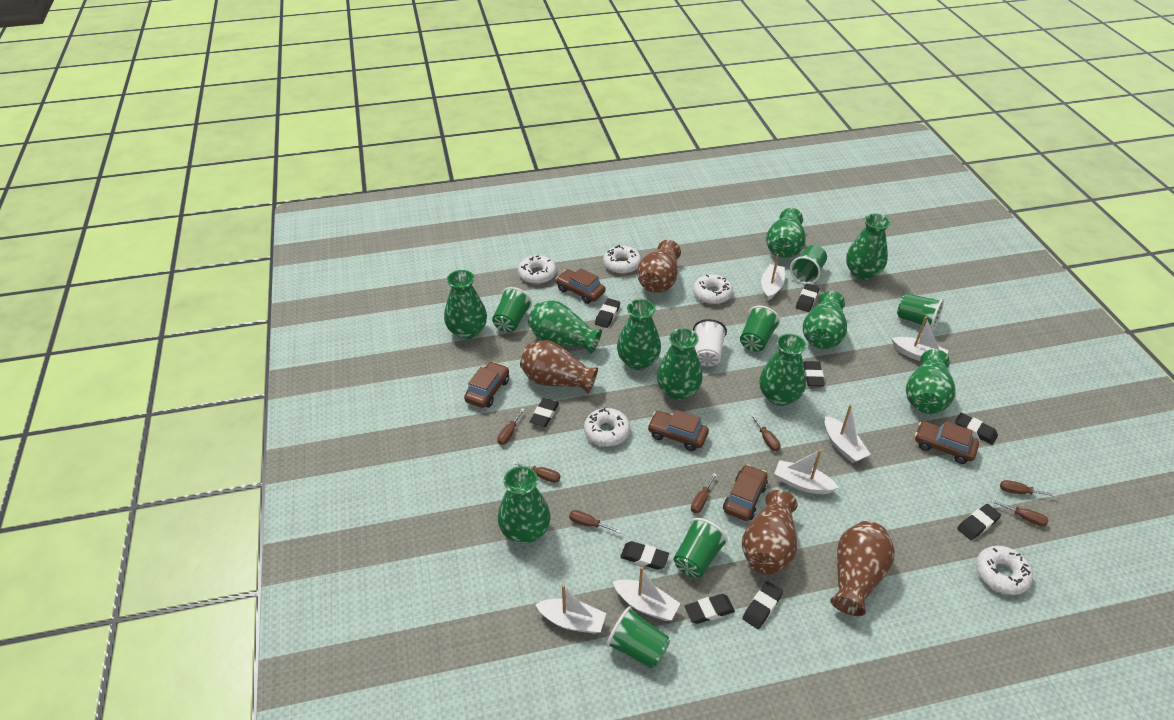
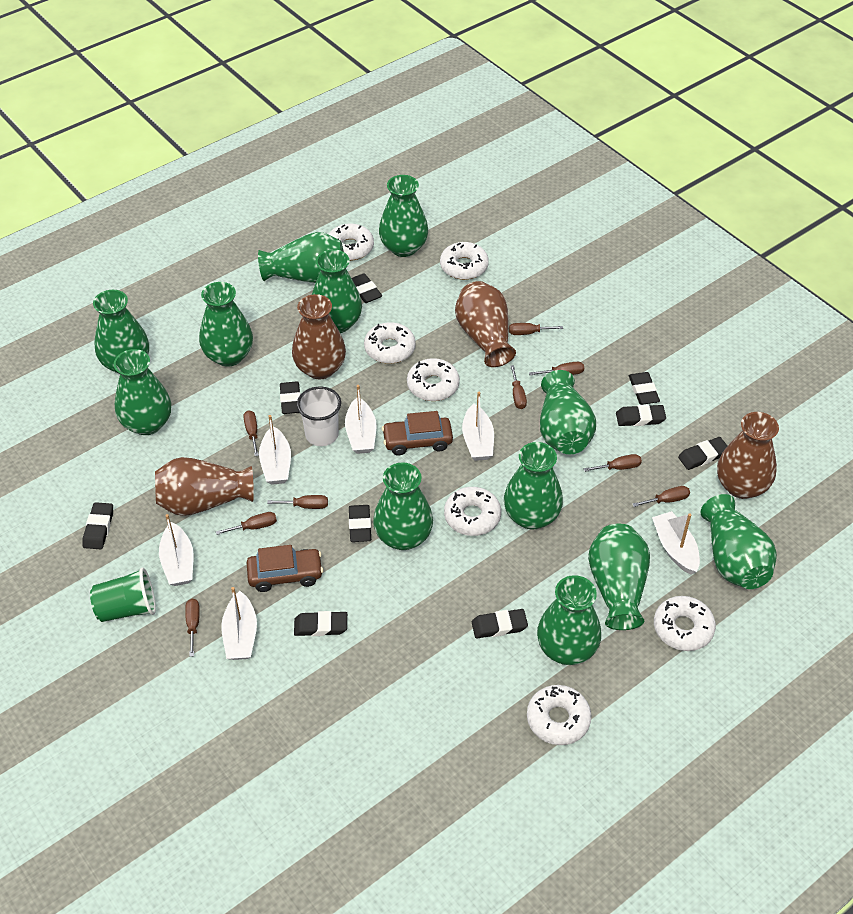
brown car: 5 -> 2
brown screwdriver: 7 -> 9
green cup: 6 -> 1
green vase: 10 -> 12
white donut: 5 -> 7

